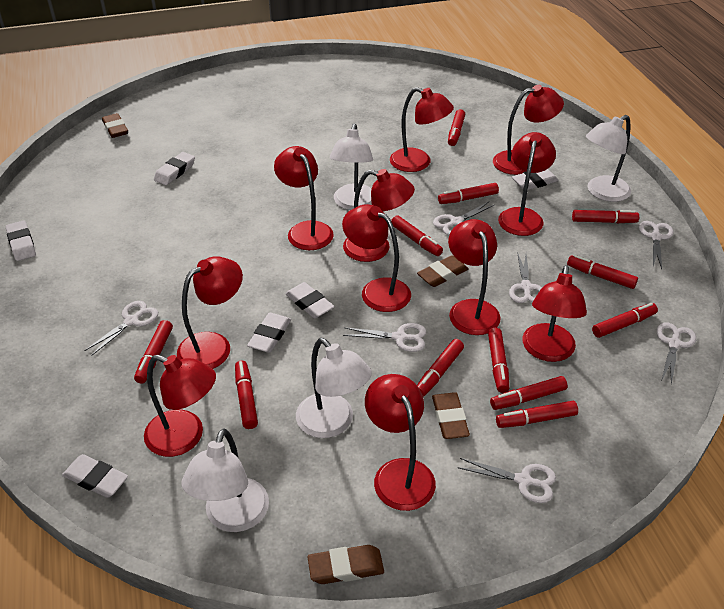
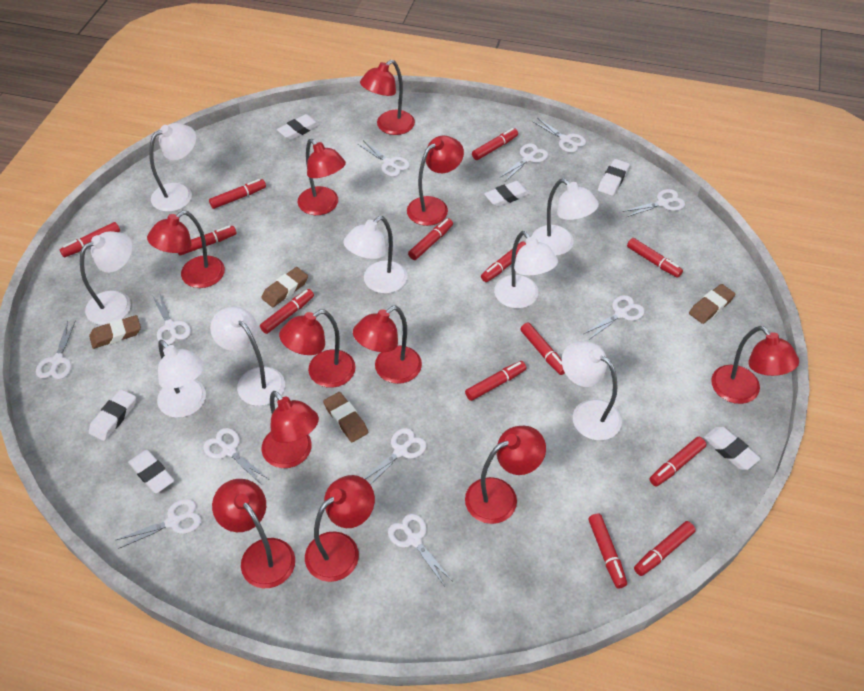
red marker: 12 -> 13
white lamp: 4 -> 8
white scissors: 7 -> 11

